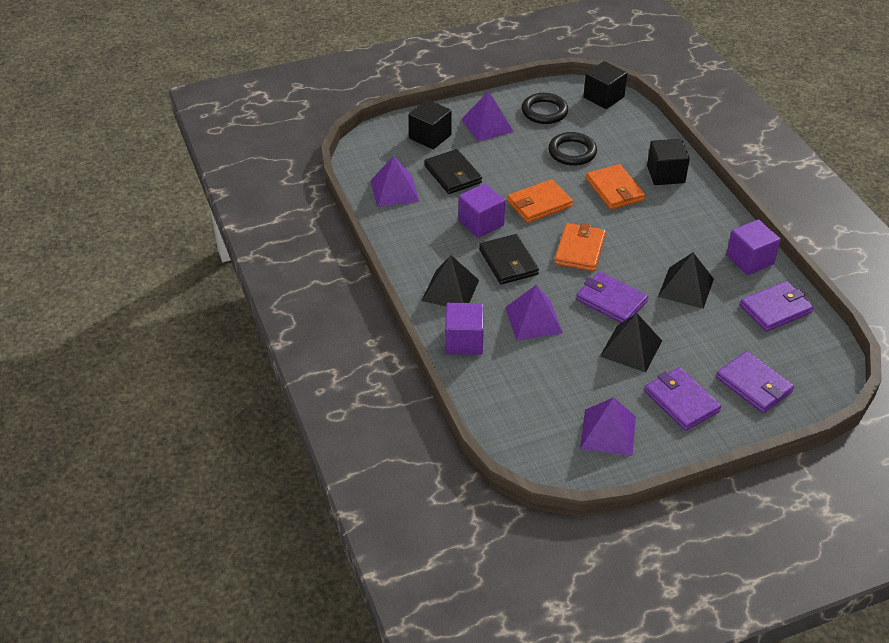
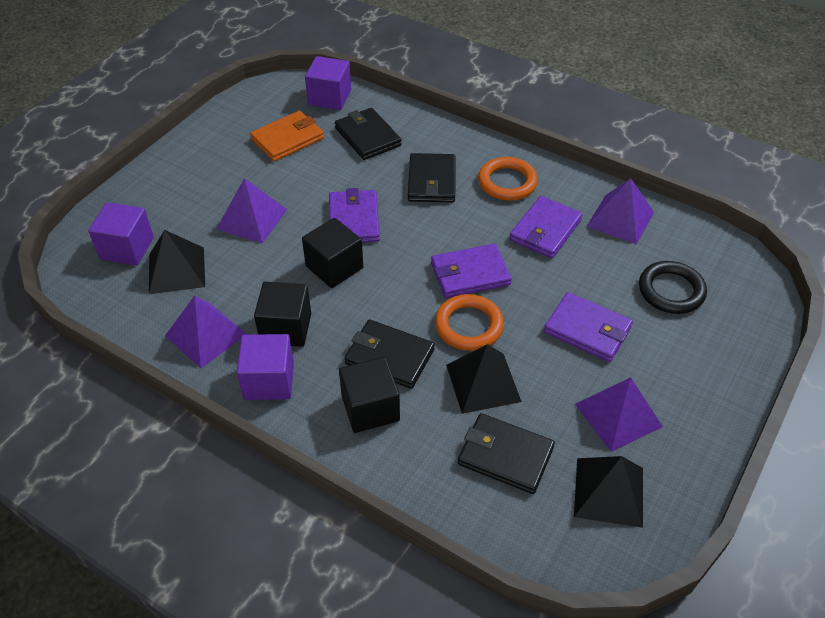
black ring: 2 -> 1
black wallet: 2 -> 4
orange ring: 0 -> 2
orange wallet: 3 -> 1

